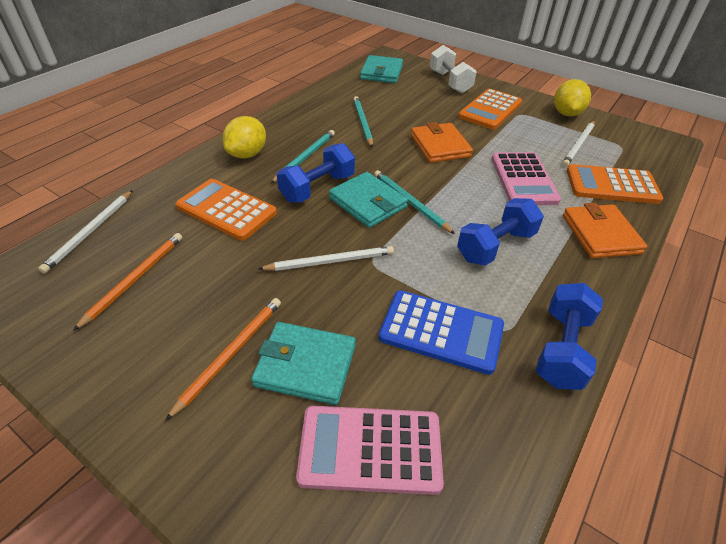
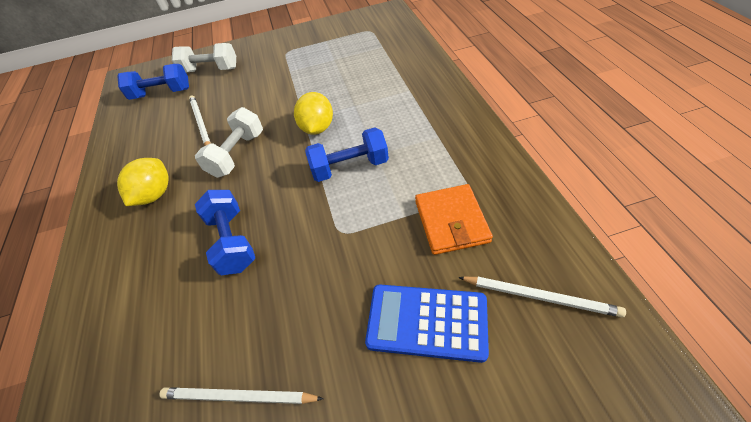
orange calculator: 3 -> 0
orange pencil: 2 -> 0
orange wallet: 2 -> 1
pink calculator: 2 -> 0
turquoise pencil: 3 -> 0
turquoise wallet: 3 -> 0
white dumbbell: 1 -> 2

